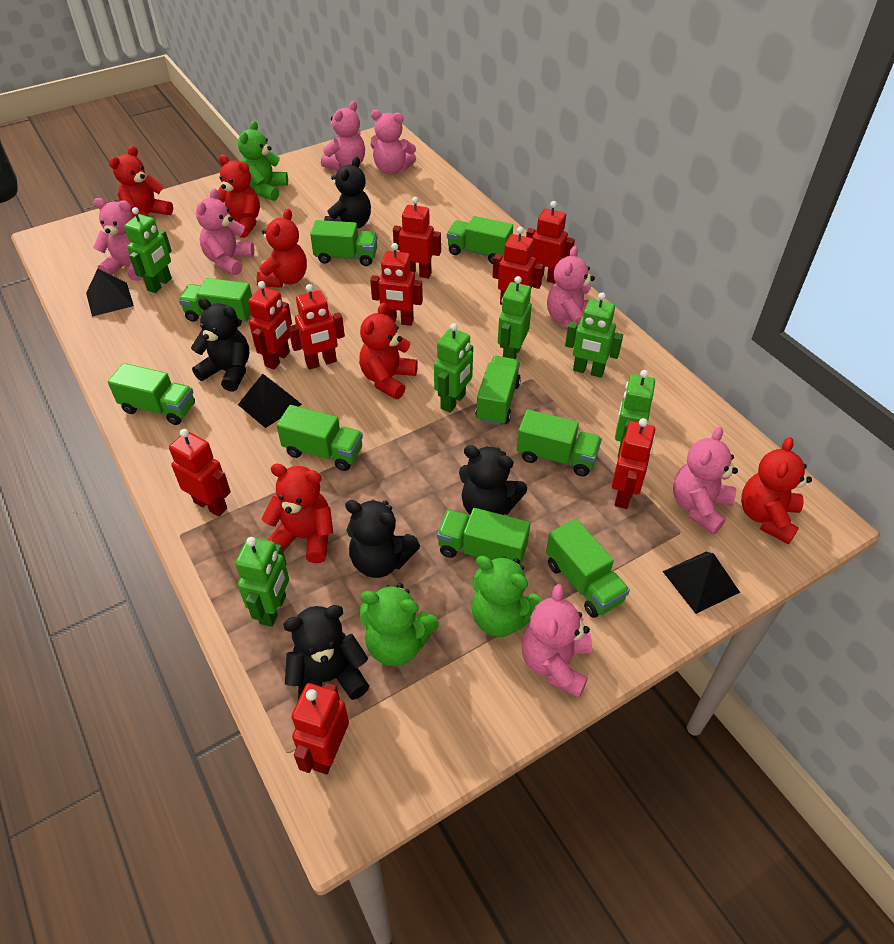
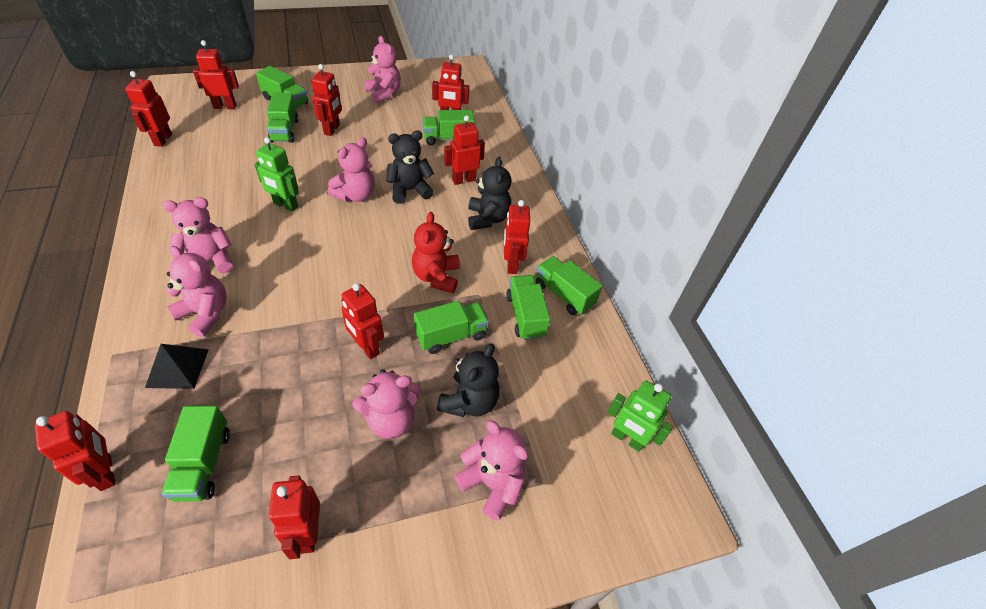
black pyramid: 3 -> 1
black teddy bear: 5 -> 3
green robot: 6 -> 2
green teddy bear: 3 -> 0
green truck: 9 -> 7
pink teddy bear: 7 -> 6
red teddy bear: 6 -> 1

